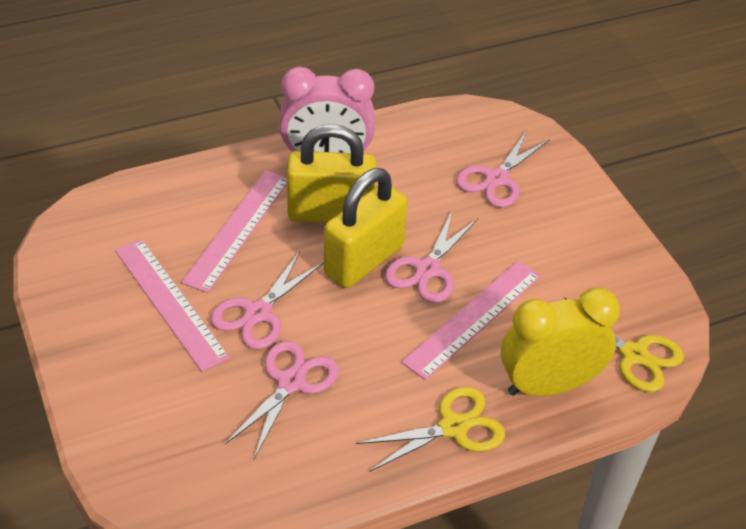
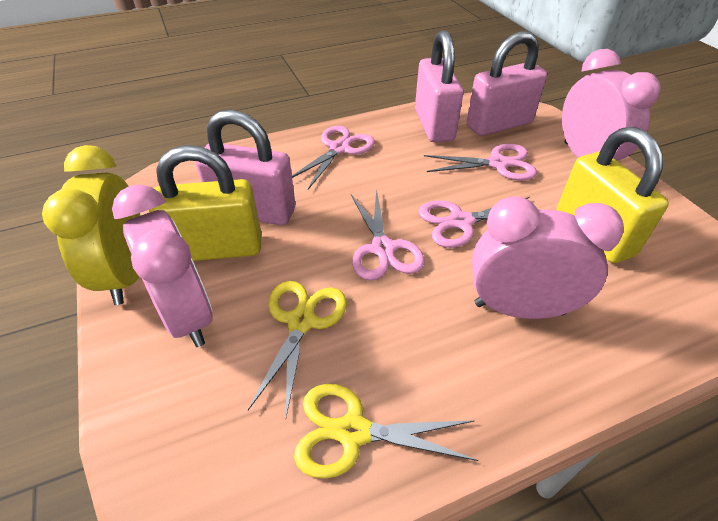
pink clock: 1 -> 3
pink padlock: 0 -> 3
pink ruler: 3 -> 0

